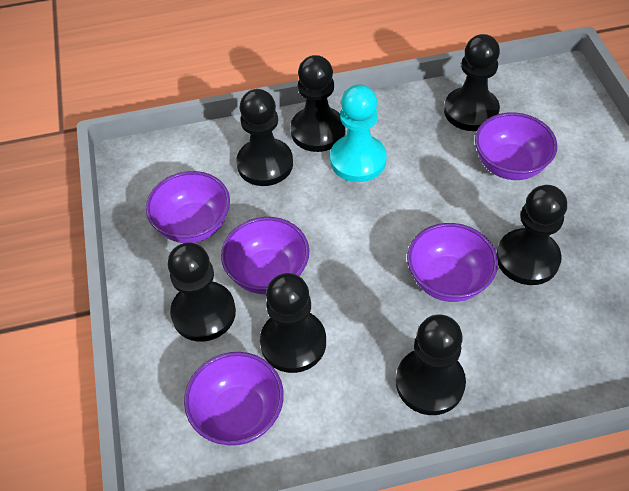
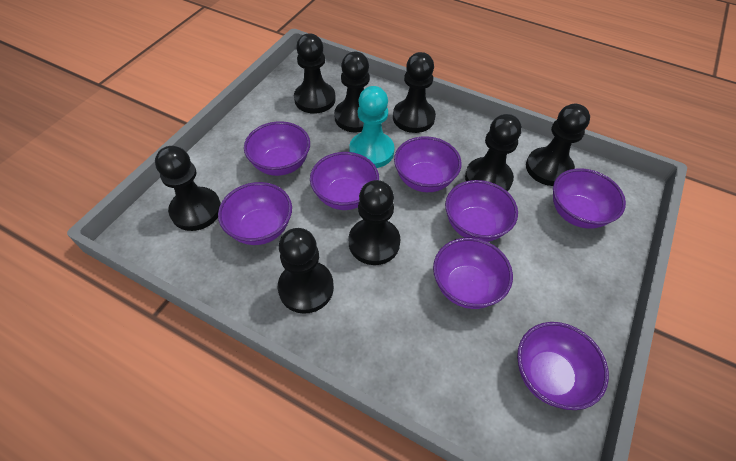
black pawn: 7 -> 8
purple bowl: 5 -> 8

